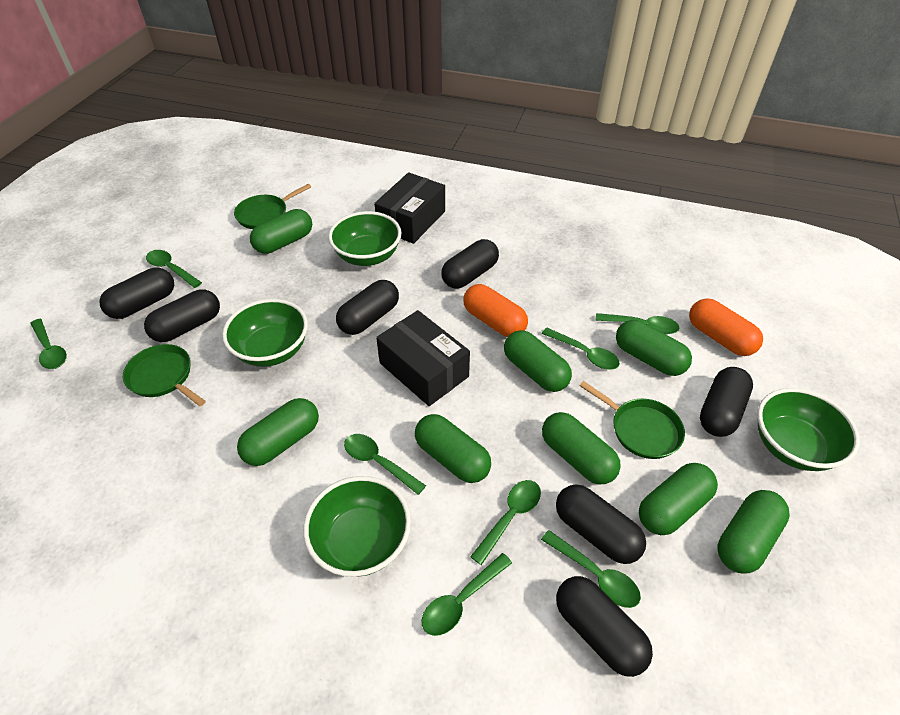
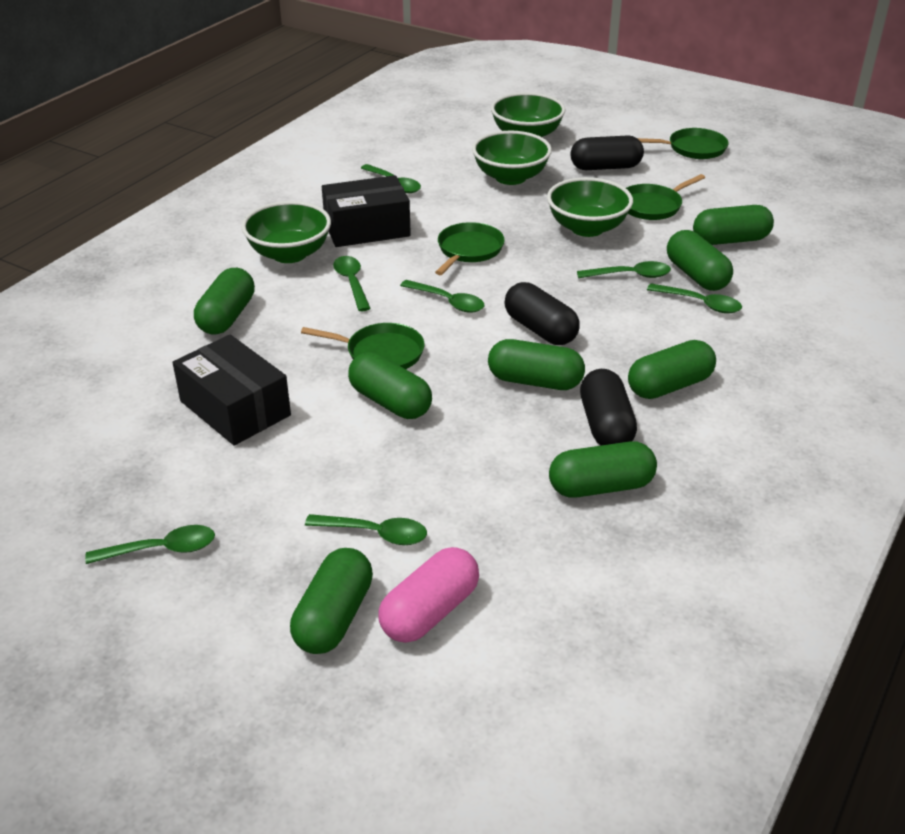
black capsule: 7 -> 3
green pan: 3 -> 4
green spoon: 8 -> 7
orange capsule: 2 -> 0
pink capsule: 0 -> 1

